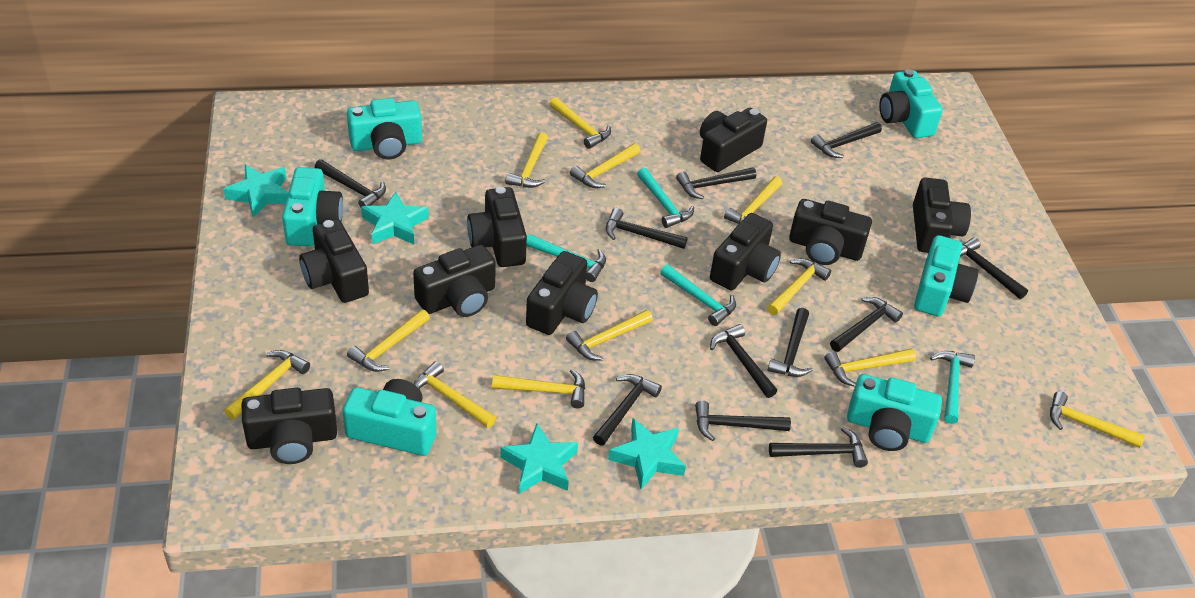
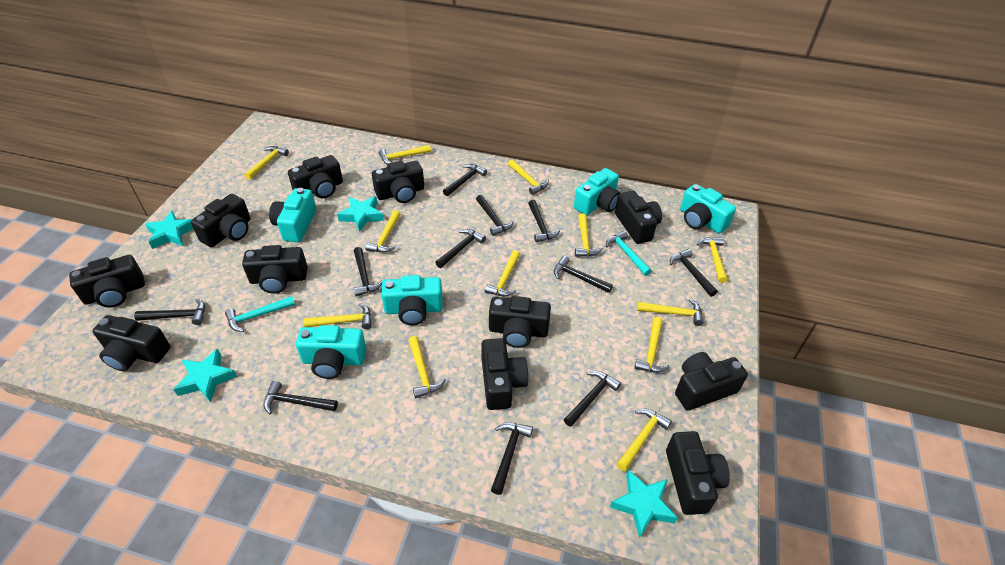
black camera: 9 -> 11
turquoise camera: 6 -> 5
turquoise hammer: 4 -> 2

